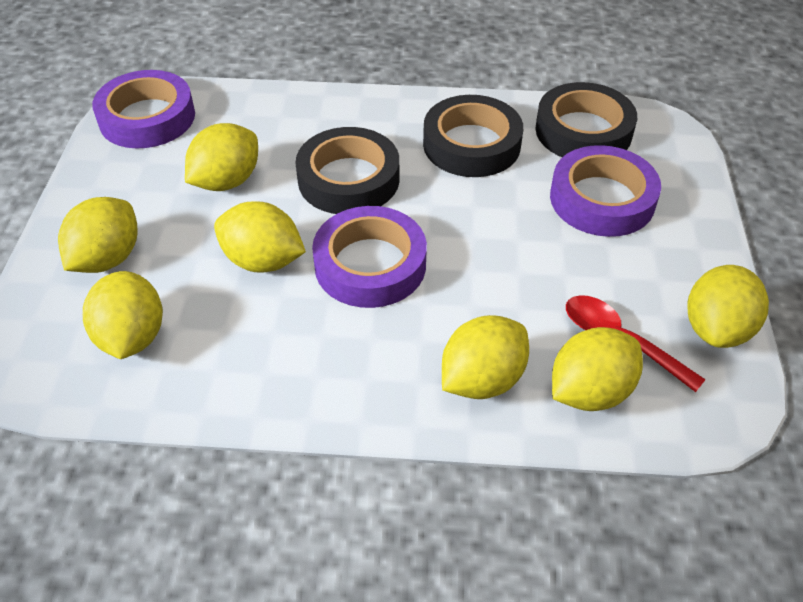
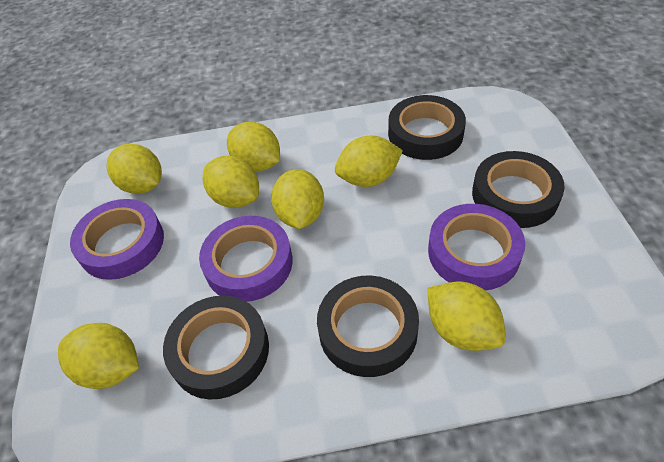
black tape: 3 -> 4
red spoon: 1 -> 0

